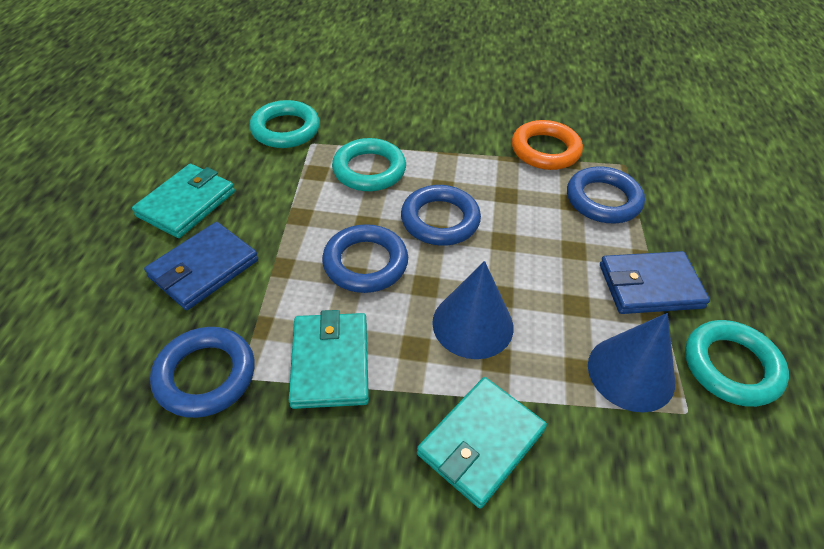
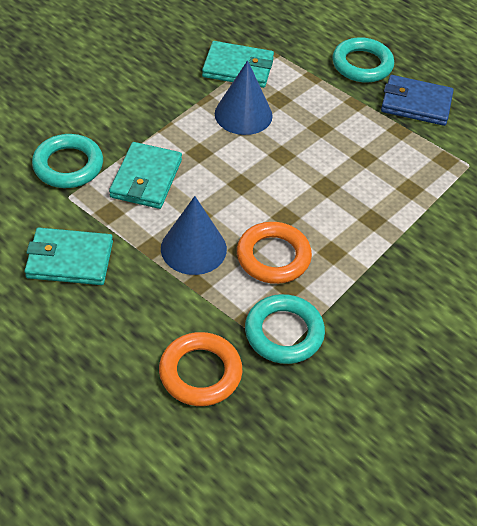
blue ring: 4 -> 0
blue wallet: 2 -> 1
orange ring: 1 -> 2

